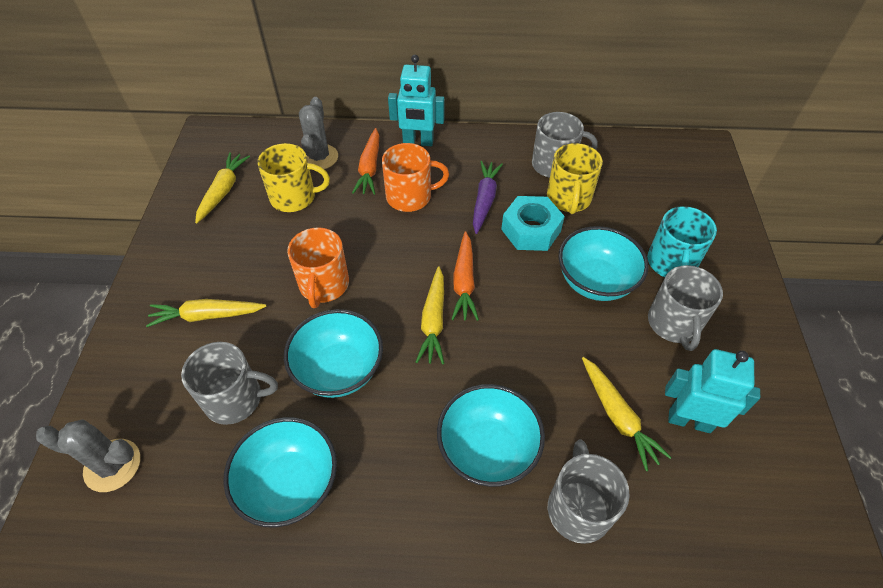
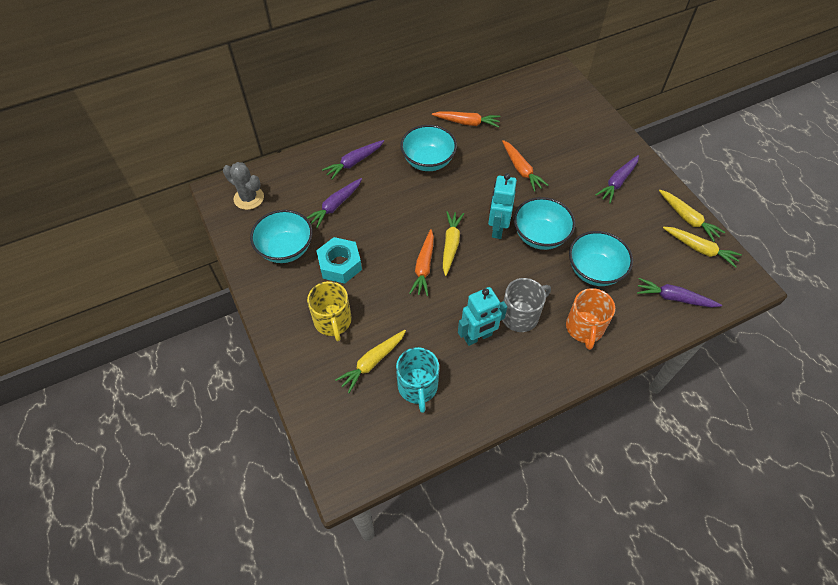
grey cactus: 2 -> 1
grey mug: 4 -> 1
orange carrot: 2 -> 3
orange mug: 2 -> 1
purple carrot: 1 -> 4
yellow mug: 2 -> 1

